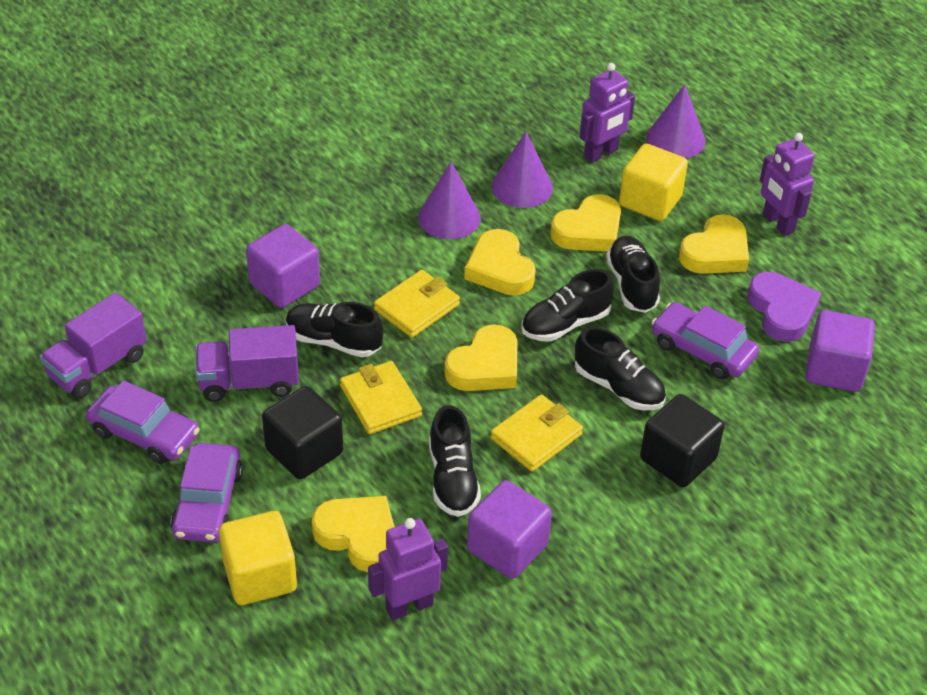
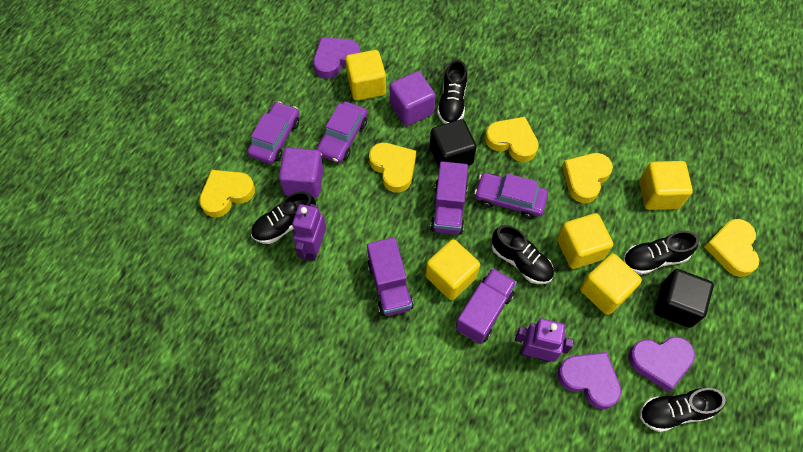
purple cone: 3 -> 0
purple cube: 3 -> 2
purple heart: 1 -> 3
purple robot: 3 -> 2
purple truck: 2 -> 3
yellow cube: 2 -> 5
yellow wallet: 3 -> 0

